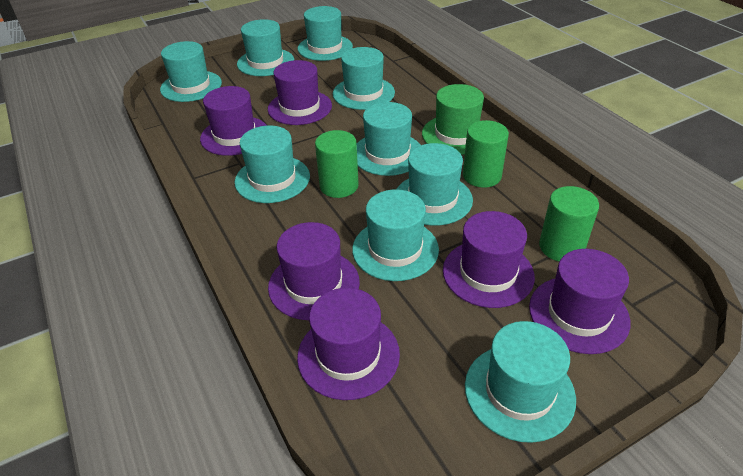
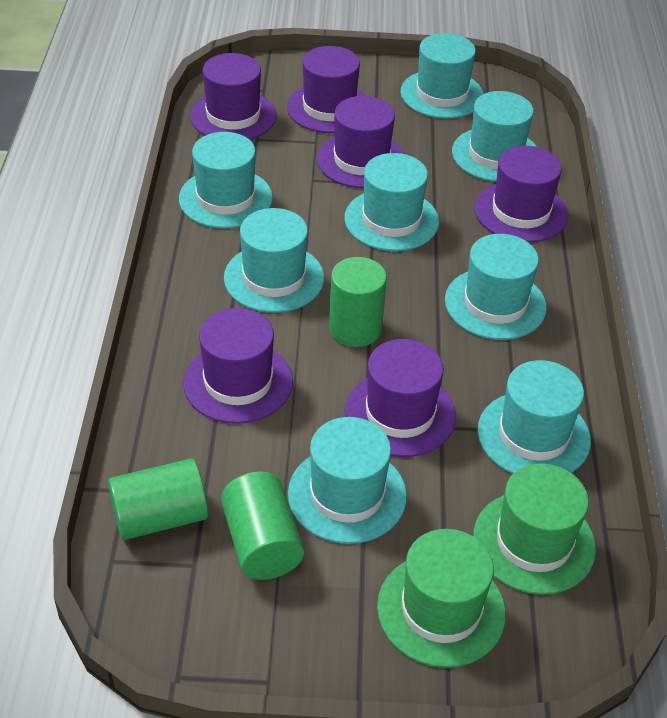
green hat: 1 -> 2
turquoise hat: 9 -> 8

